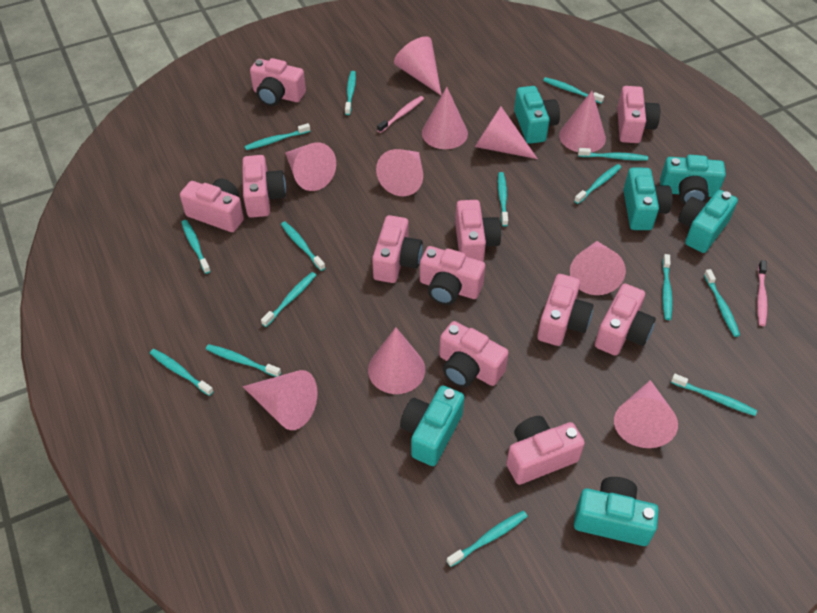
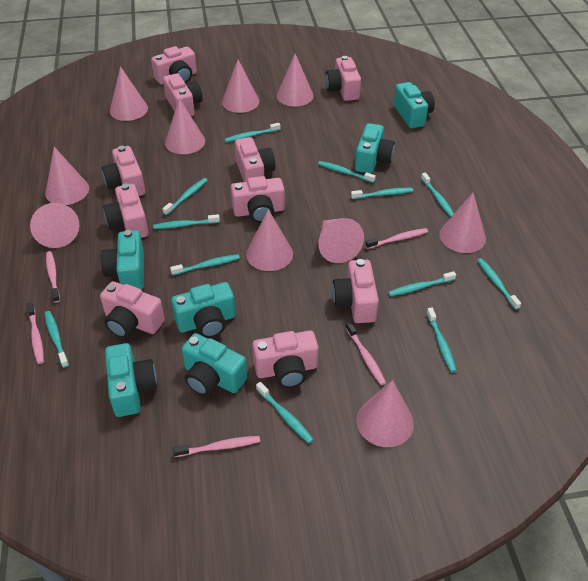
pink camera: 11 -> 10
pink toothbrush: 2 -> 5
turquoise toothbrush: 15 -> 12

